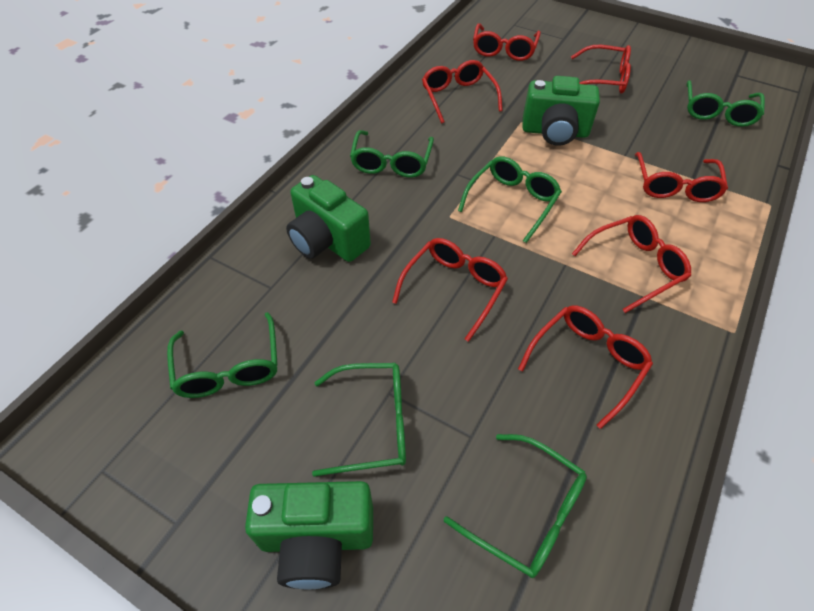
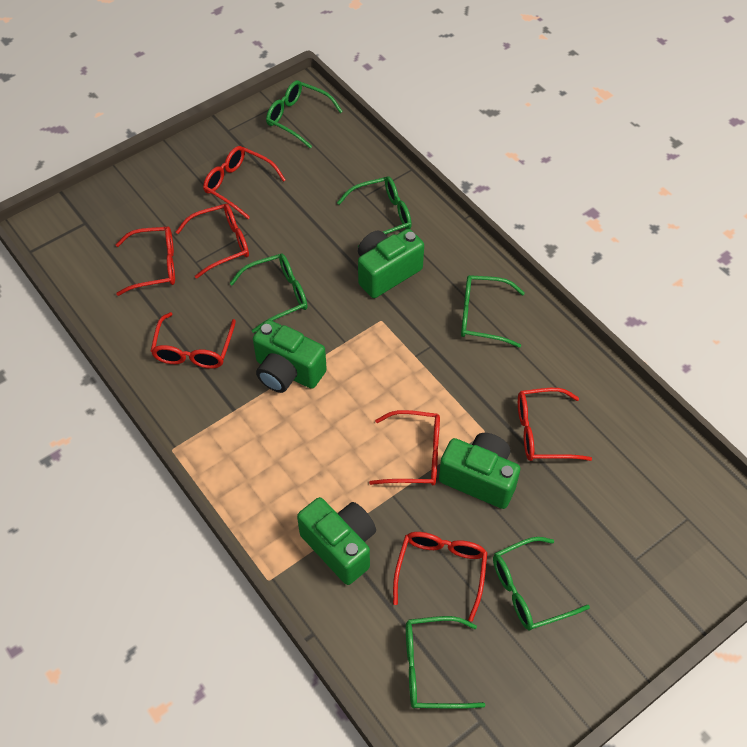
green camera: 3 -> 4

